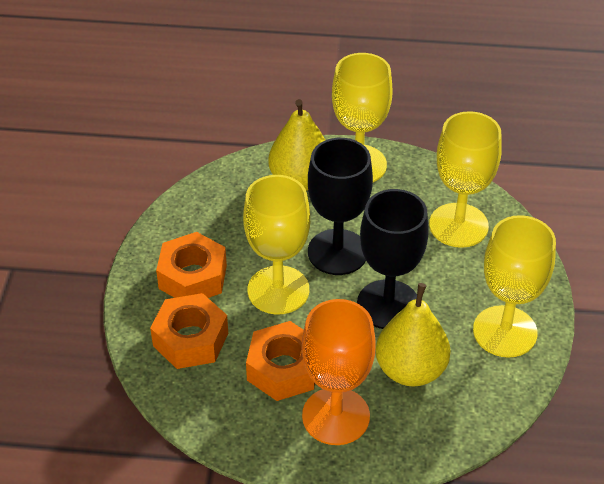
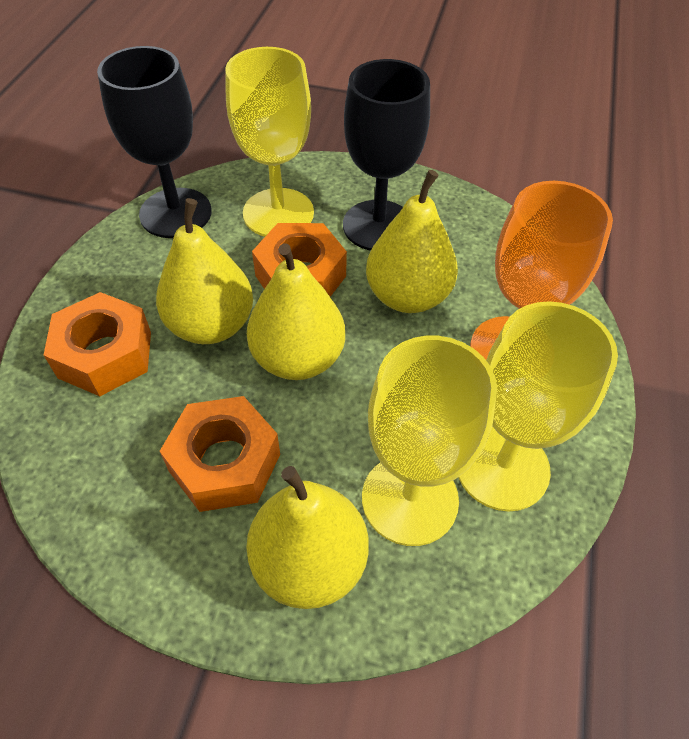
yellow goblet: 4 -> 3
yellow pear: 2 -> 4

